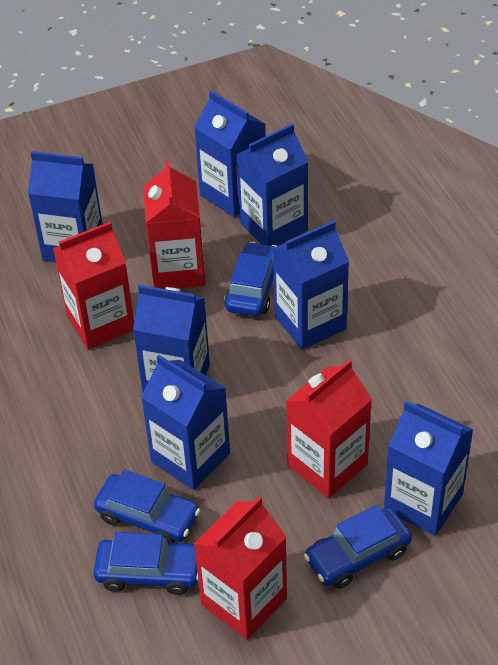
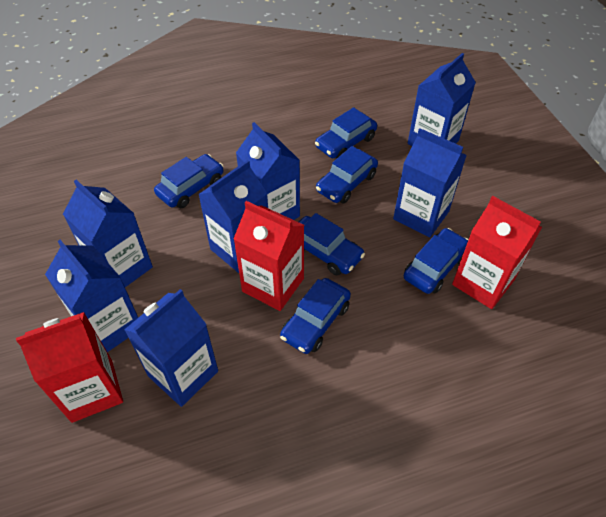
blue car: 4 -> 6
red carton: 4 -> 3

